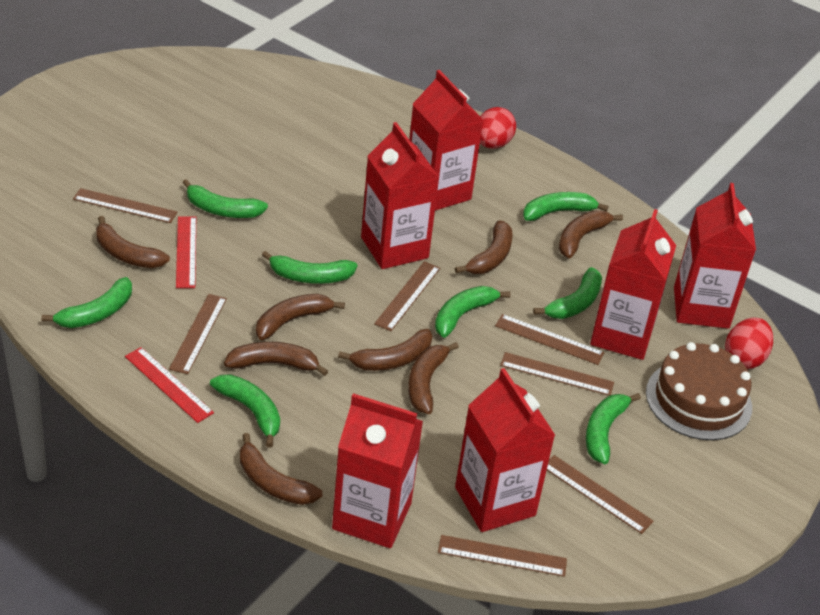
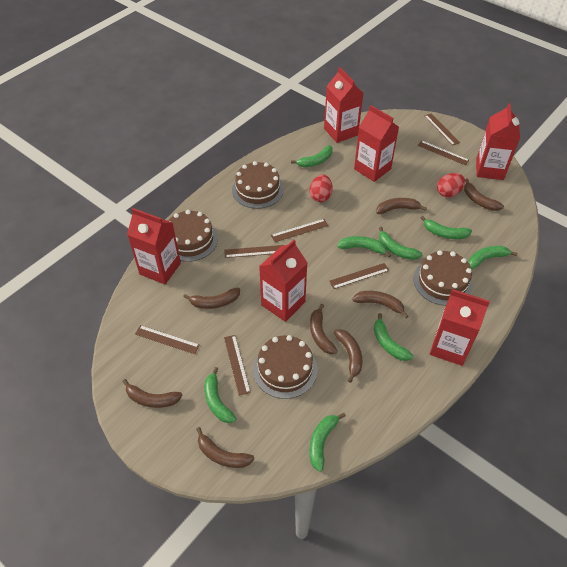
brown cake: 1 -> 4
red ruler: 2 -> 0

